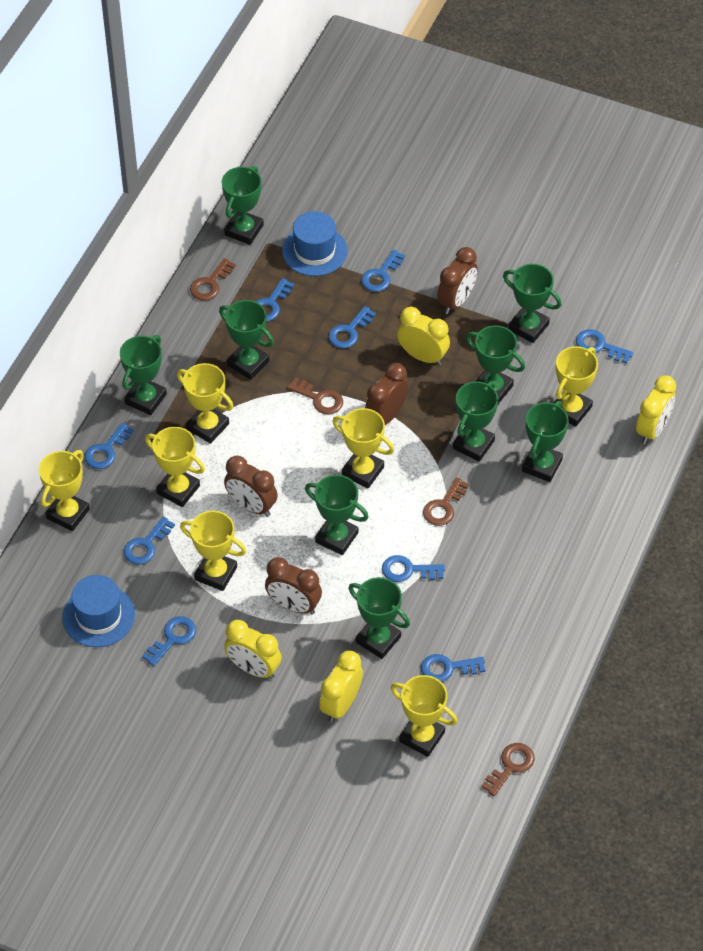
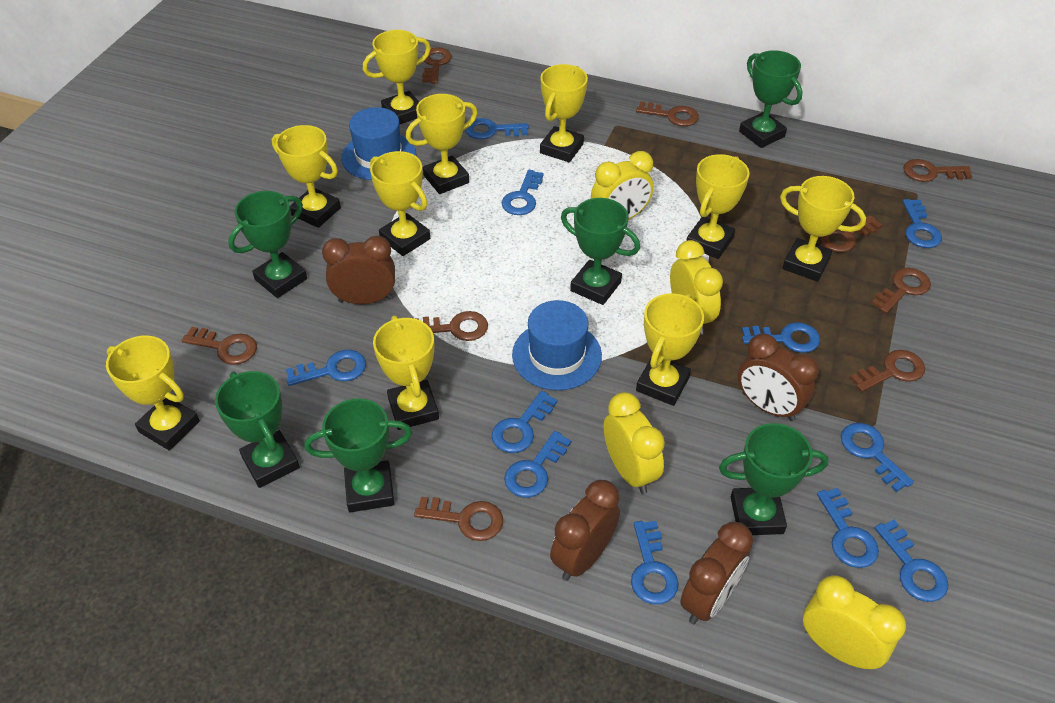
blue key: 9 -> 11
brown key: 4 -> 9
green trophy: 9 -> 6
yellow trophy: 7 -> 10

